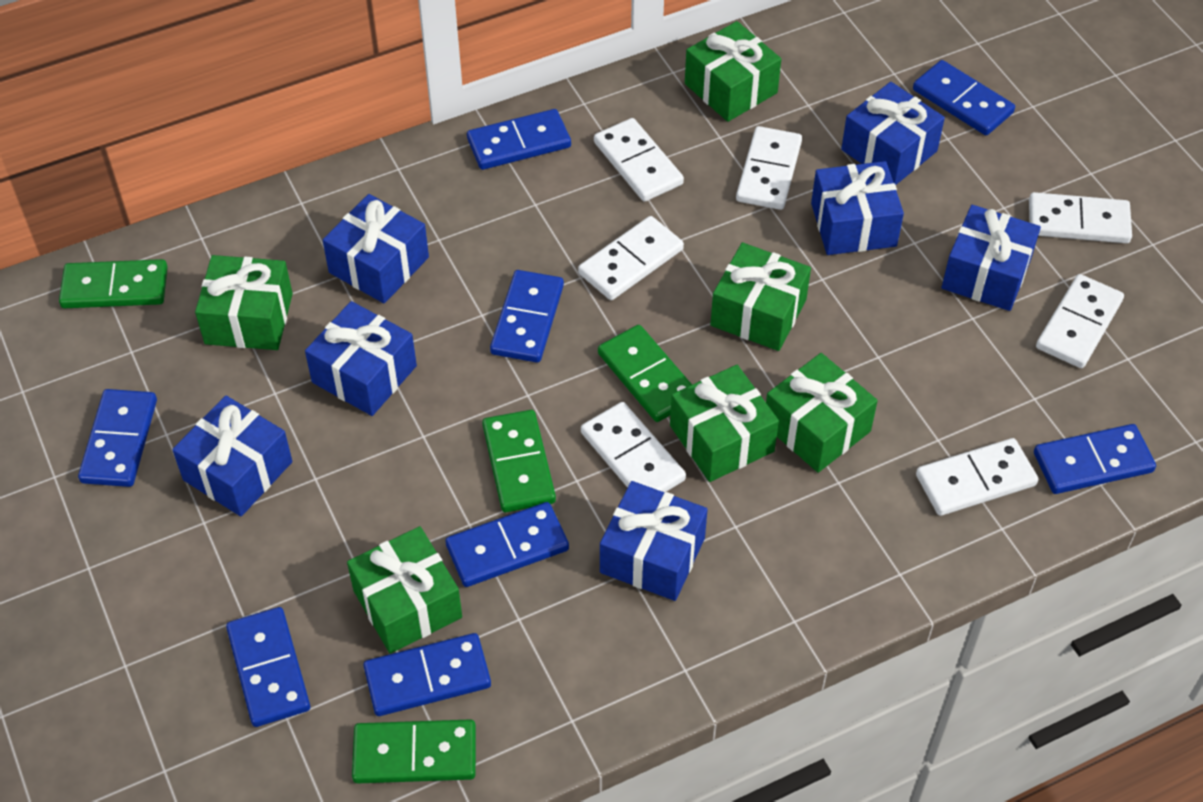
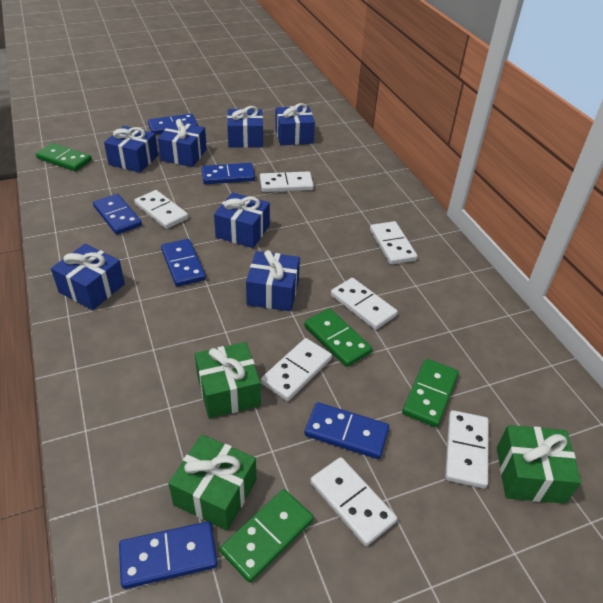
blue domino: 8 -> 6
green gift: 6 -> 3

